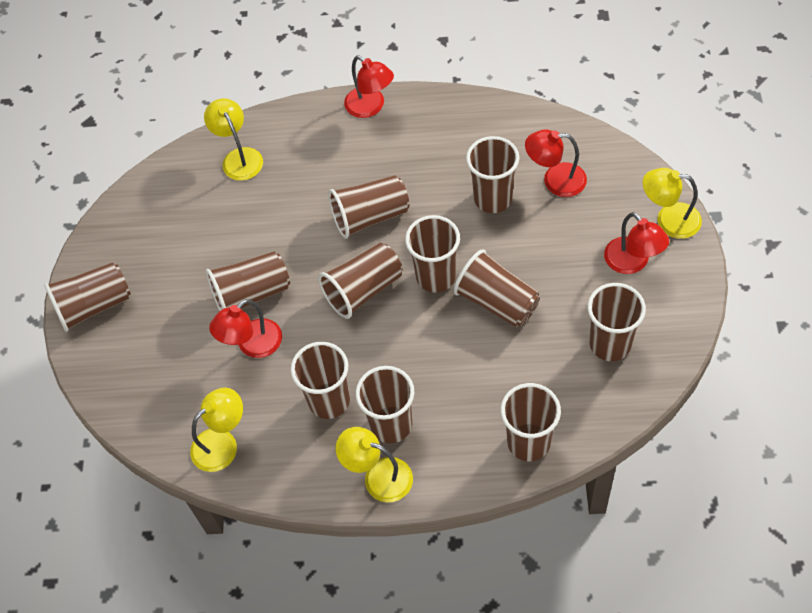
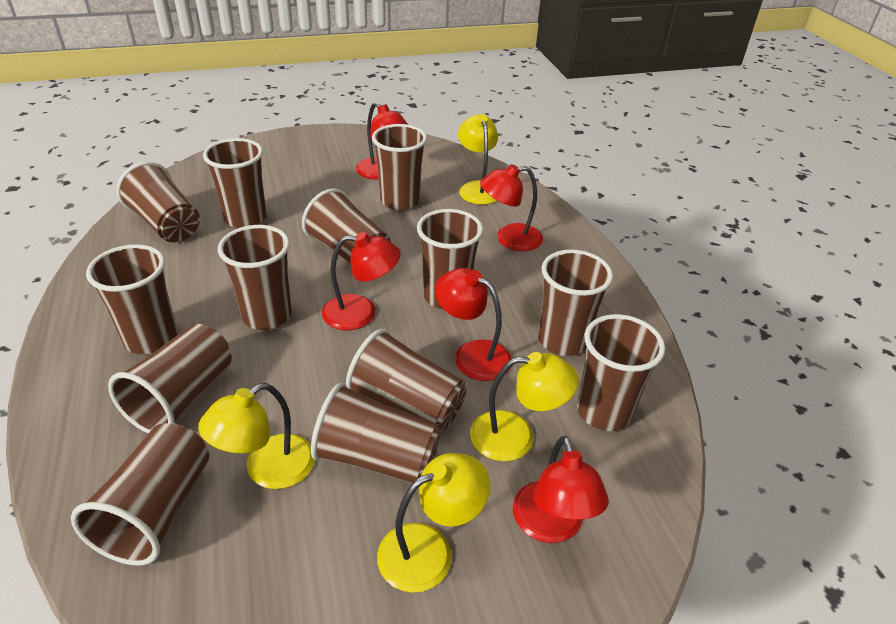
brown cup: 11 -> 13
red lamp: 4 -> 5

